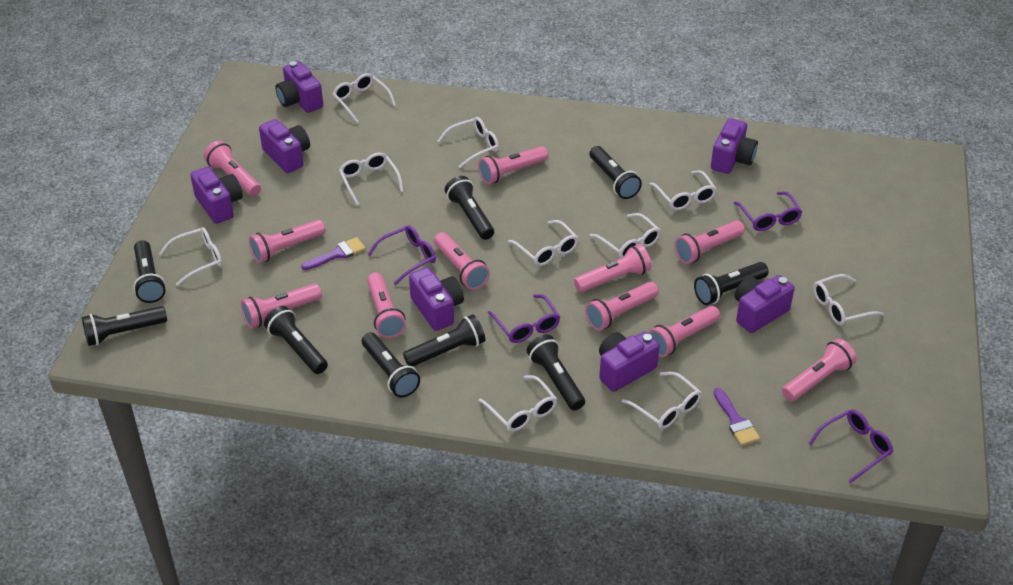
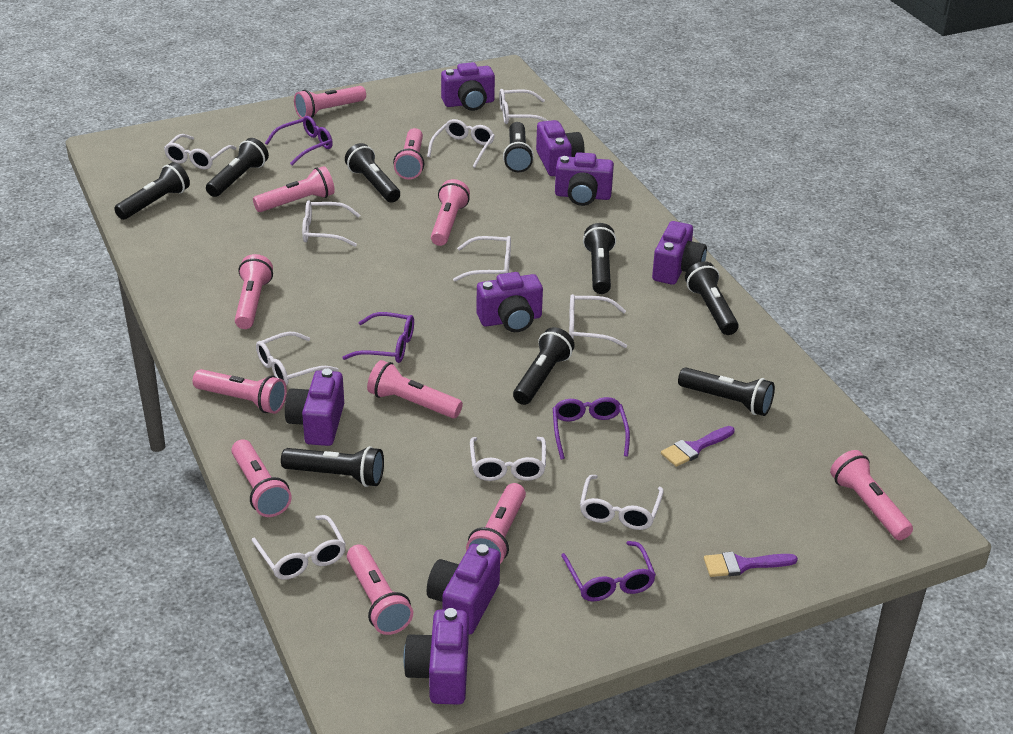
purple camera: 7 -> 8

